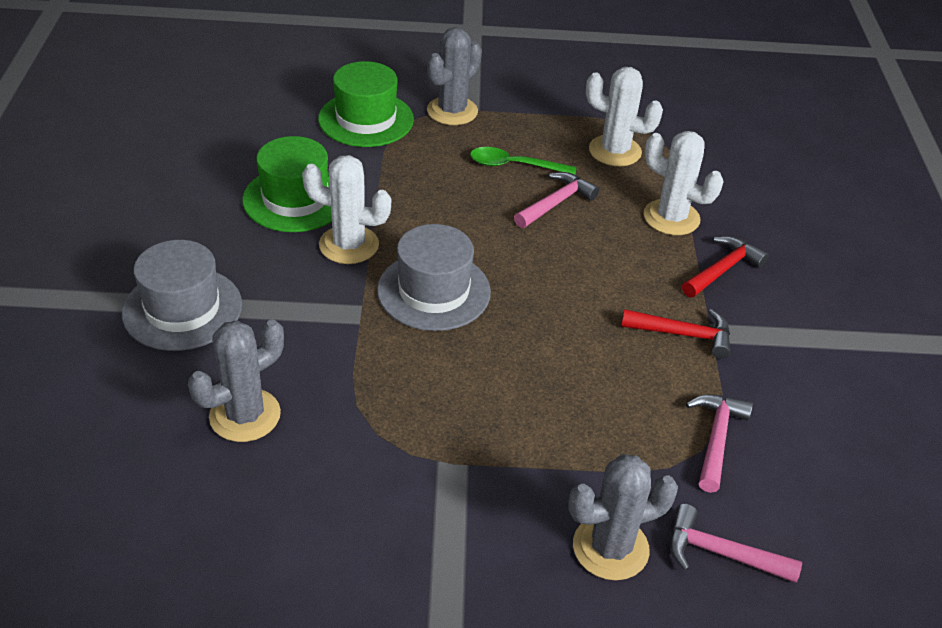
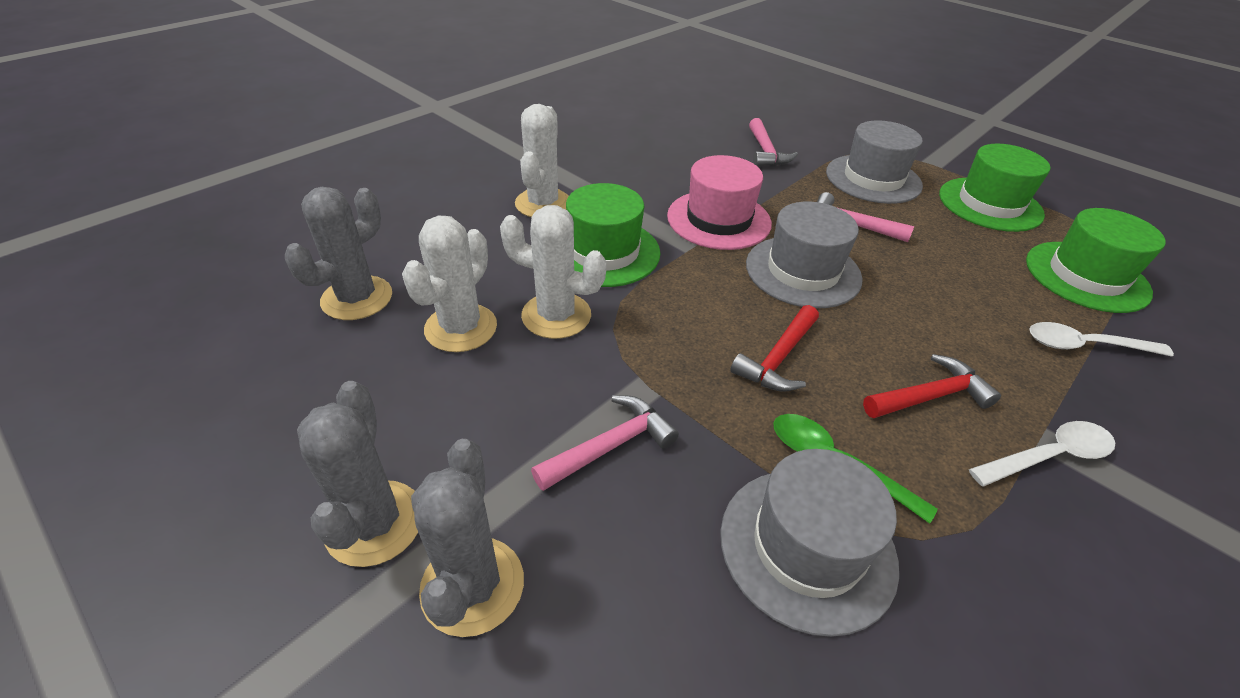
green hat: 2 -> 3
grey hat: 2 -> 3
pink hat: 0 -> 1
white spoon: 0 -> 2

